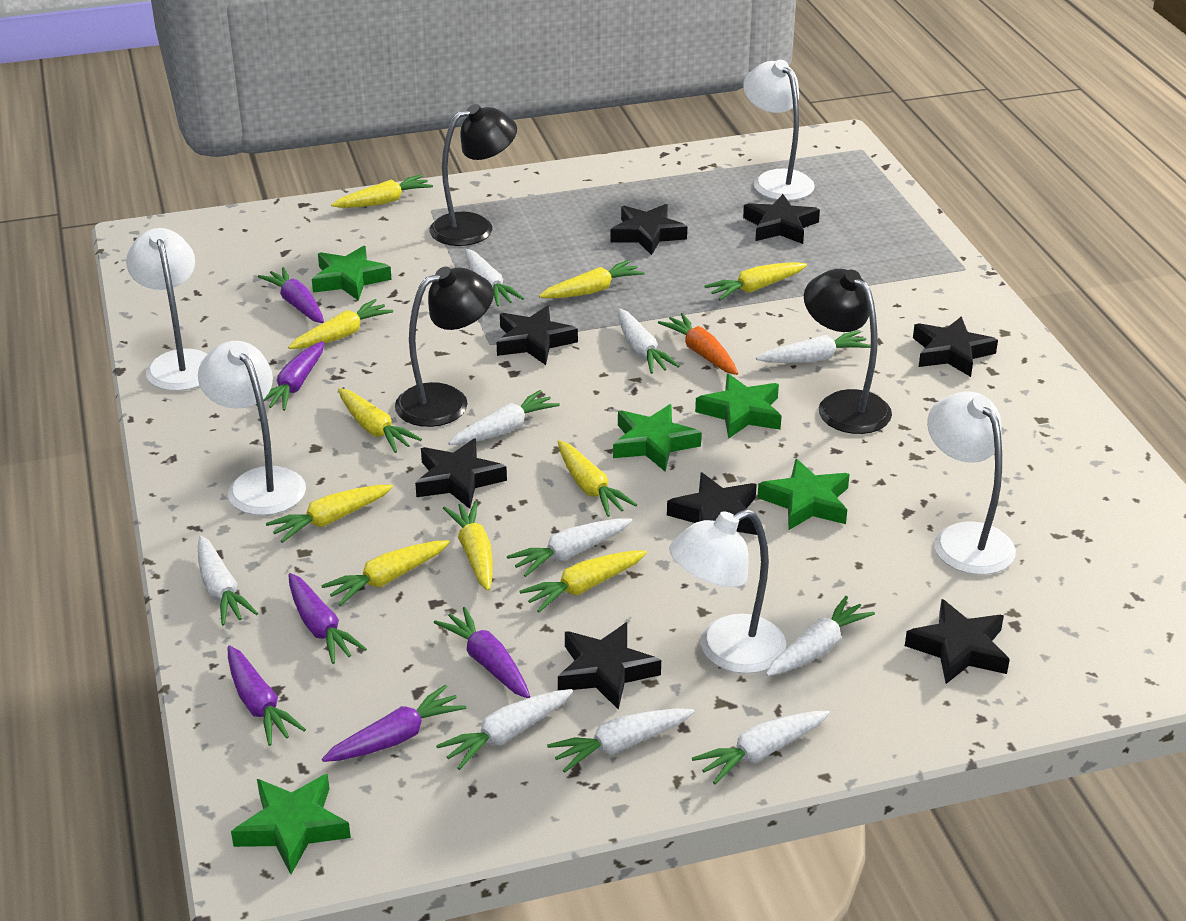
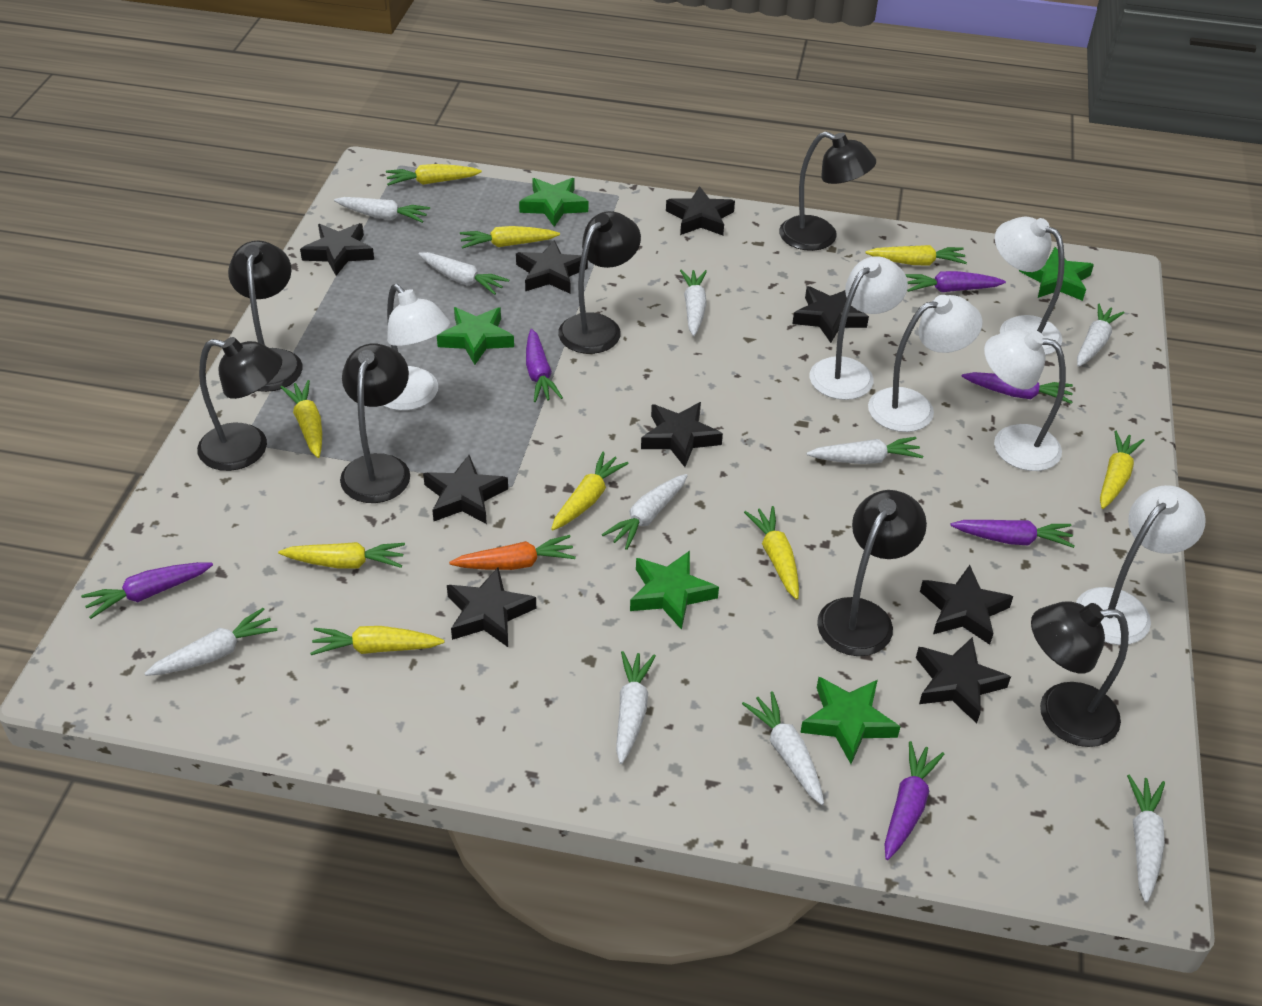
black lamp: 3 -> 7
black star: 8 -> 9
white lamp: 5 -> 6
yellow carrot: 10 -> 9

